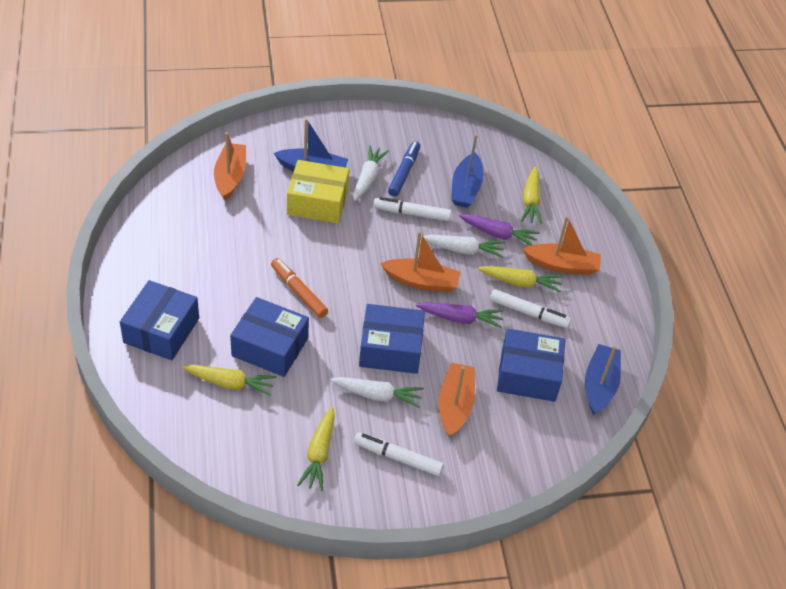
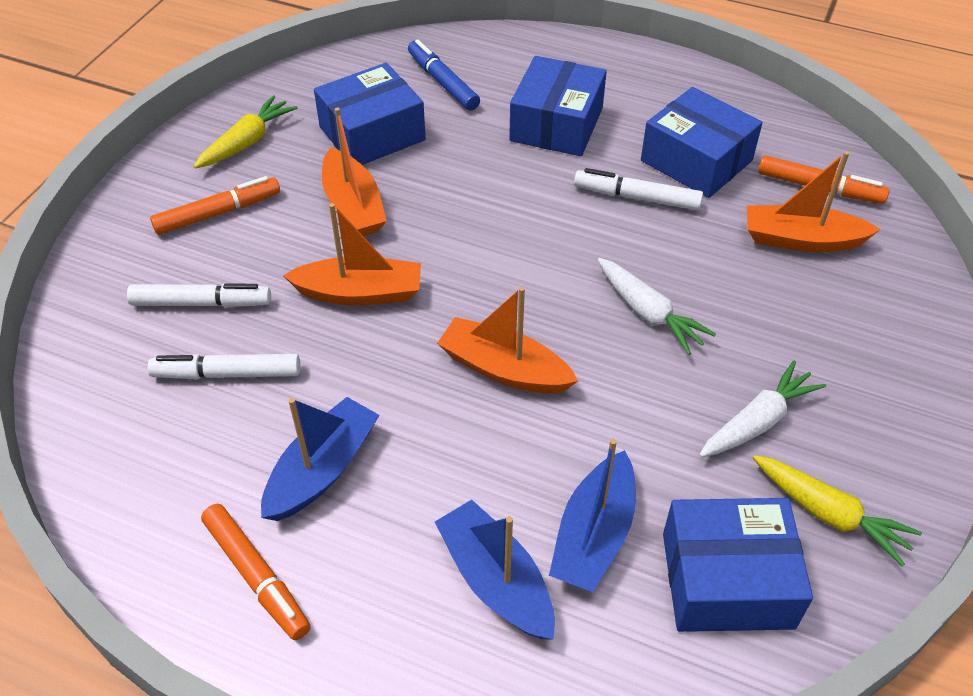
orange marker: 1 -> 3
purple carrot: 2 -> 0
white carrot: 3 -> 2
yellow box: 1 -> 0
yellow carrot: 4 -> 2

